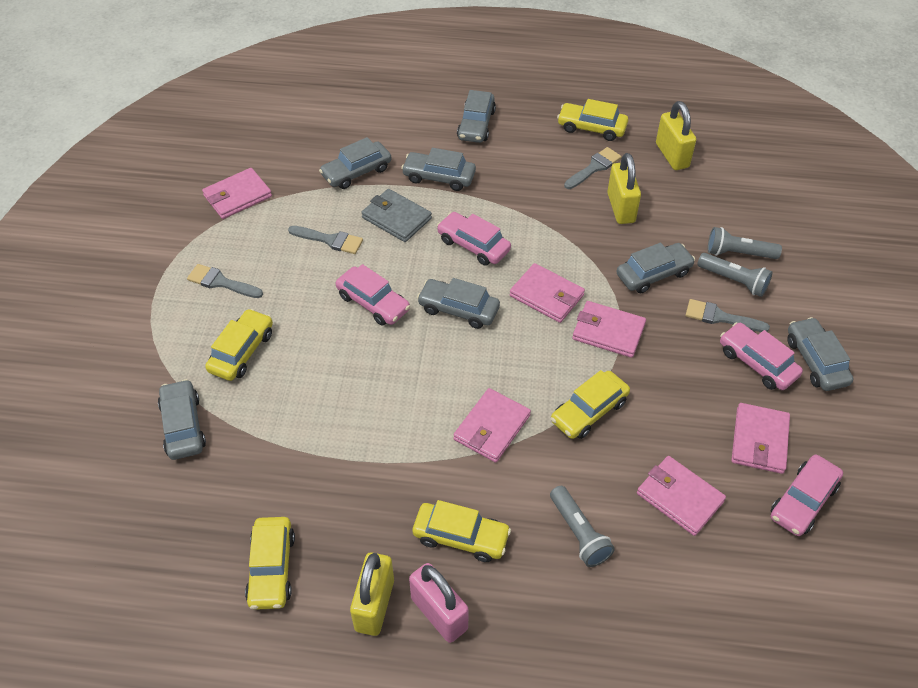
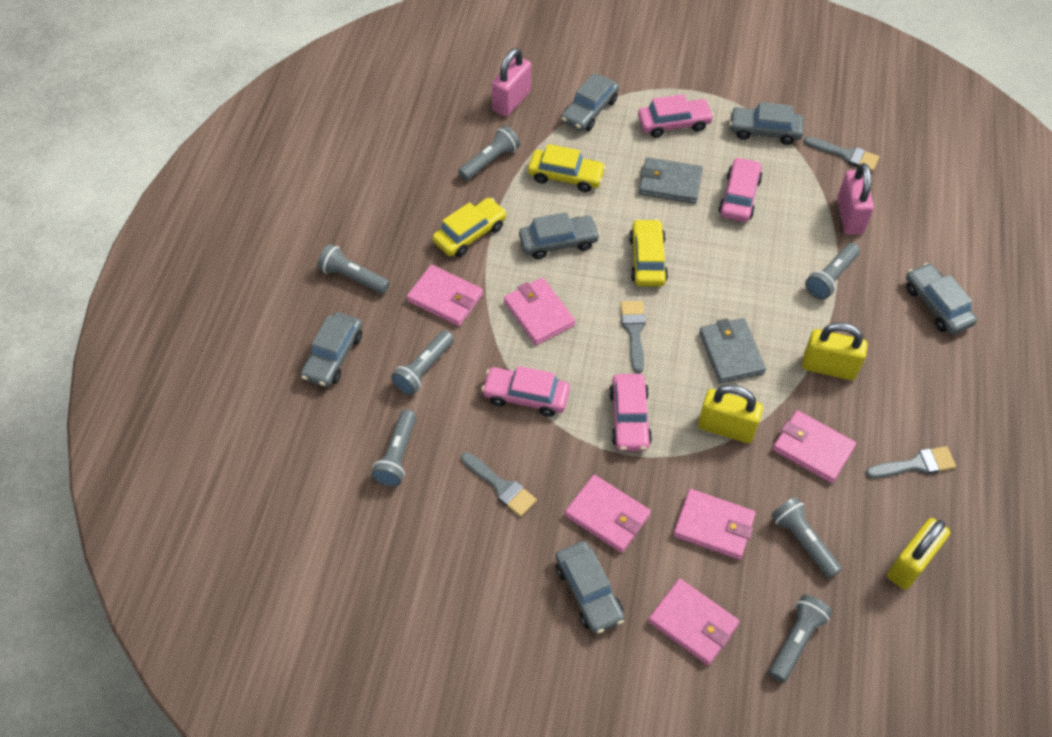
grey car: 7 -> 6
grey flashlight: 3 -> 7
grey wallet: 1 -> 2
pink padlock: 1 -> 2
yellow car: 5 -> 3

